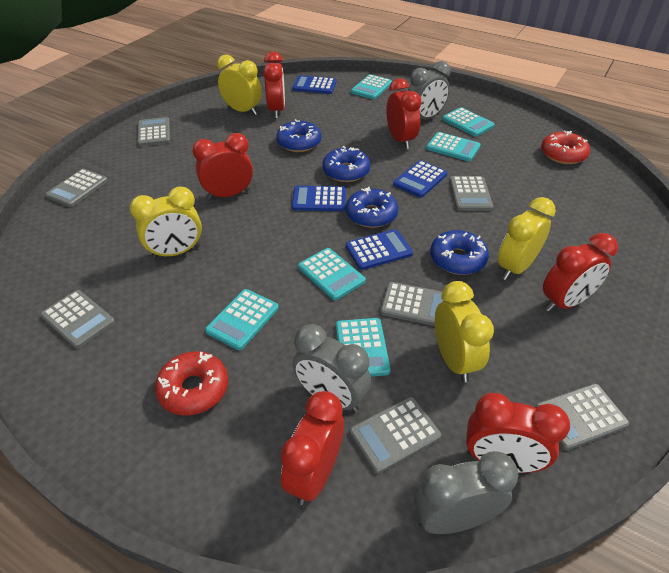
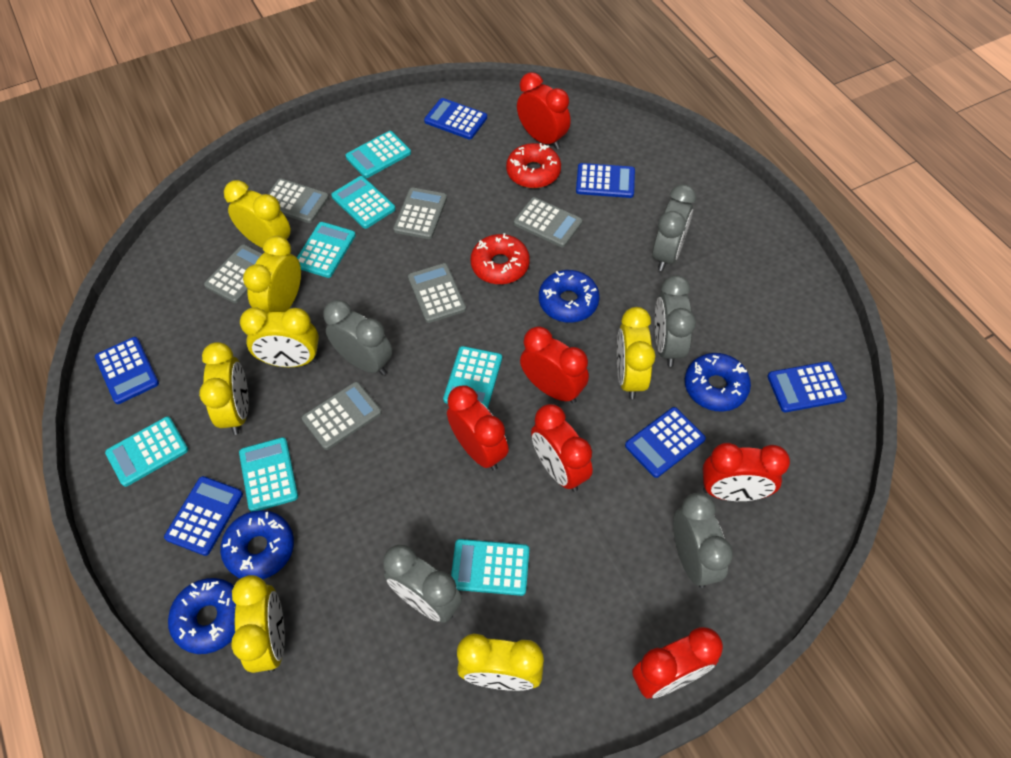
blue calculator: 4 -> 6
grey calculator: 7 -> 6
grey clock: 3 -> 5
turquoise calculator: 6 -> 7
yellow clock: 4 -> 7

